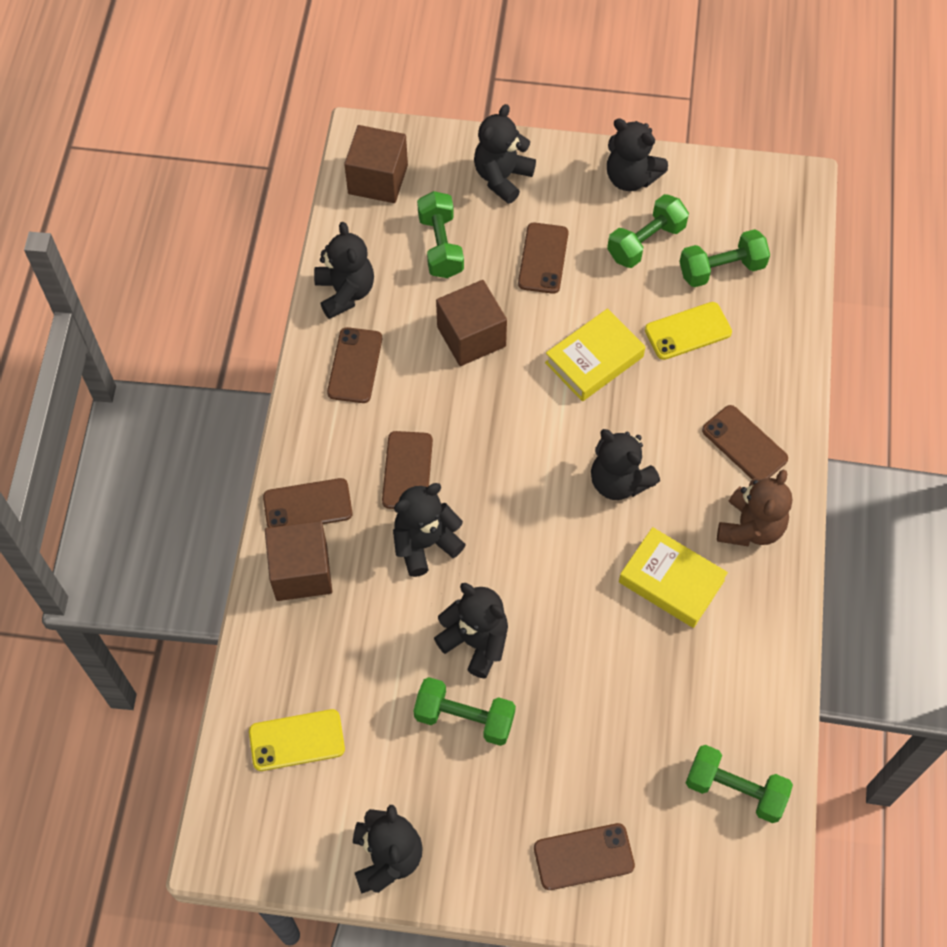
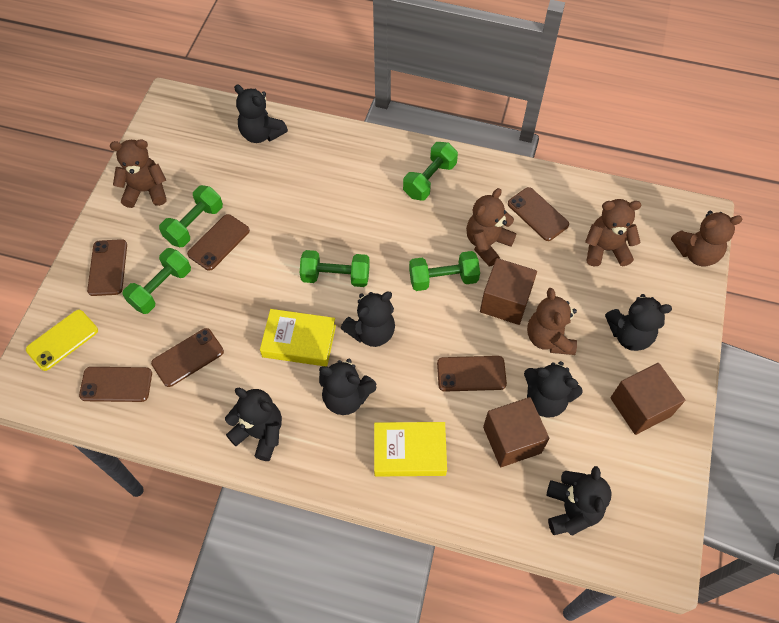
brown teddy bear: 1 -> 5
yellow phone: 2 -> 1

